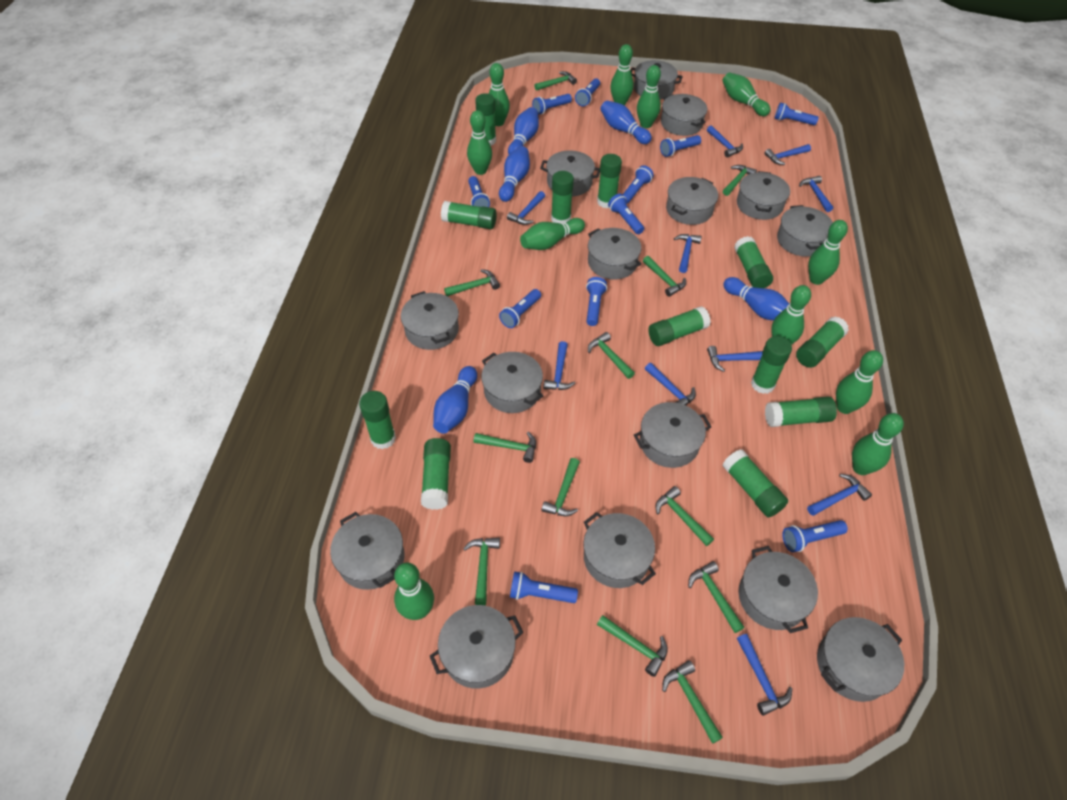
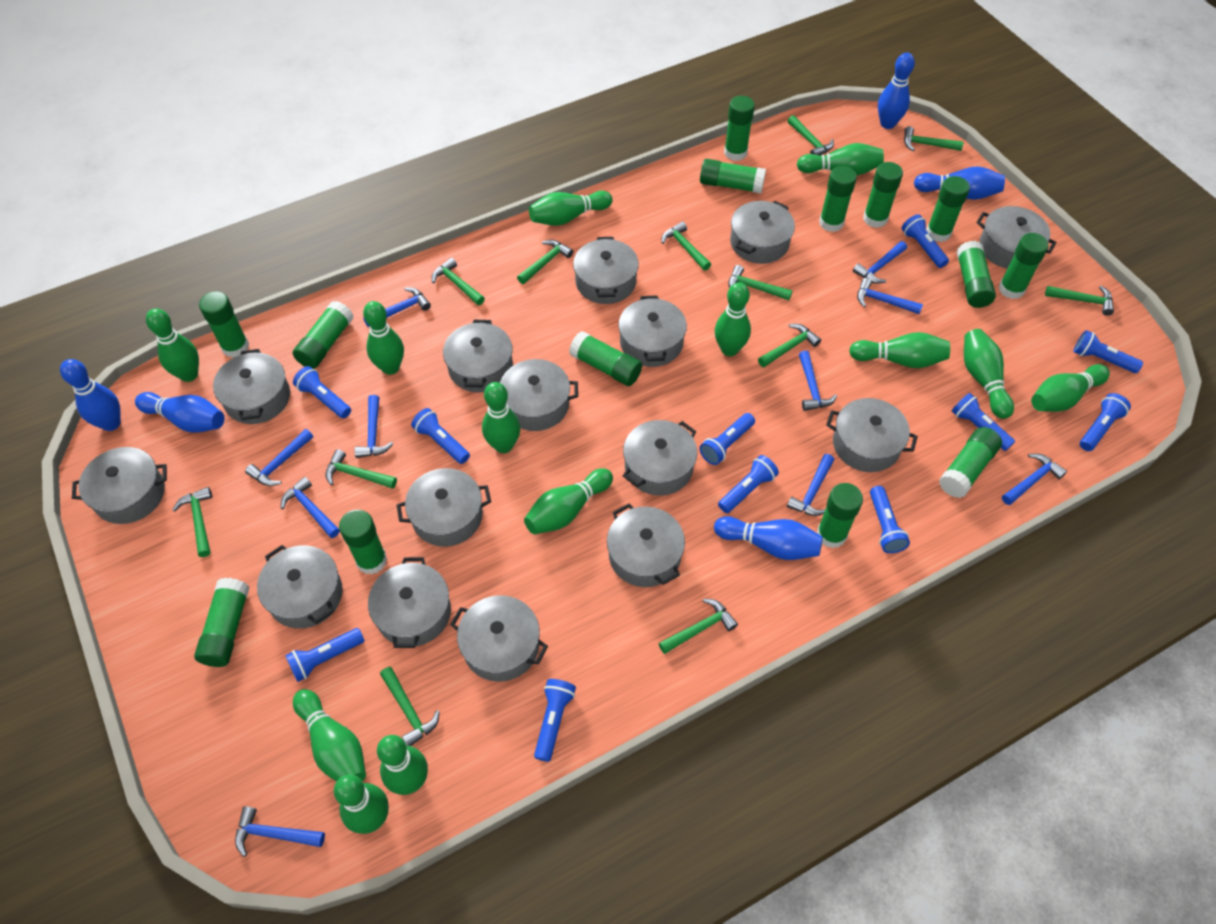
green bowling pin: 11 -> 13
green glue stick: 12 -> 14

